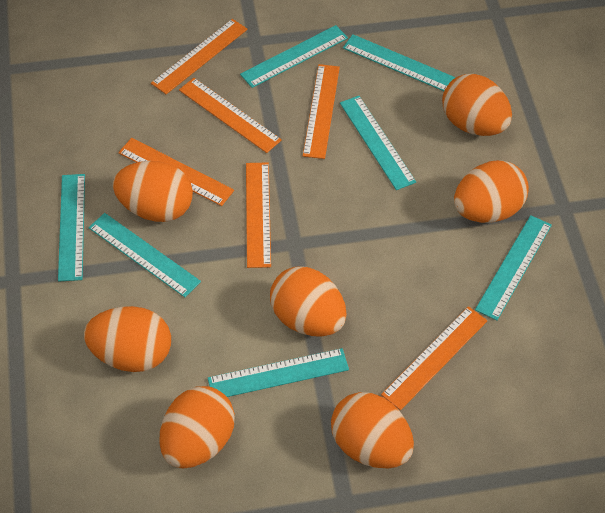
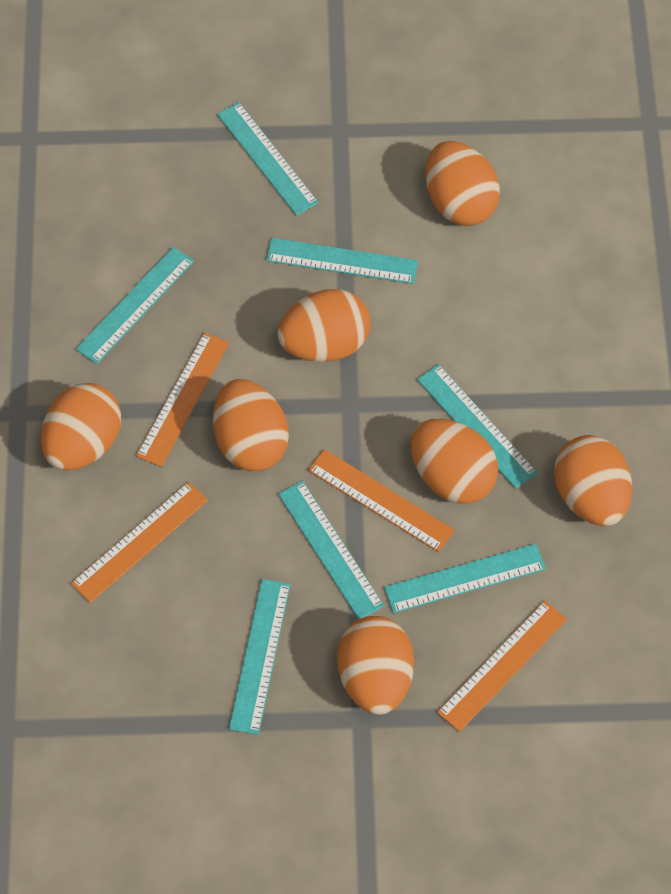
orange ruler: 6 -> 4

